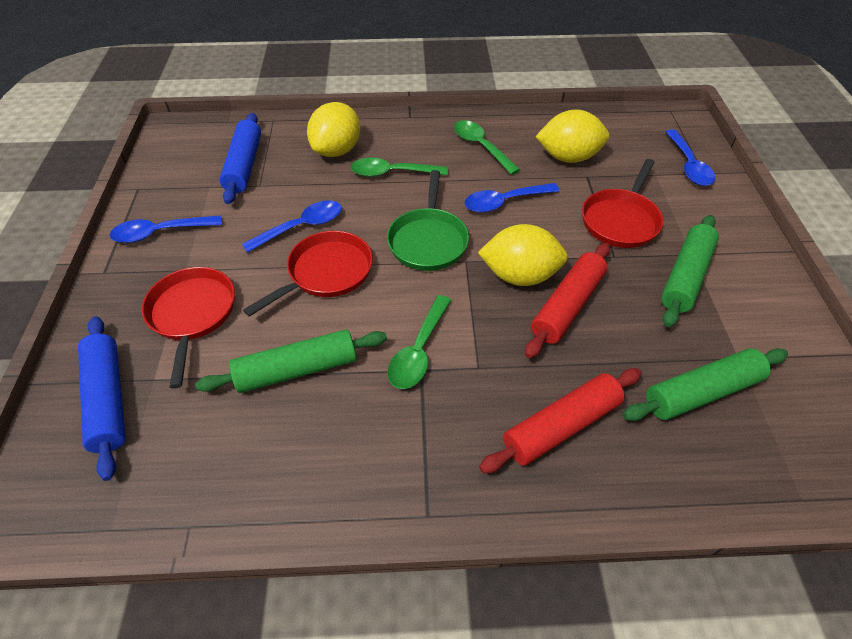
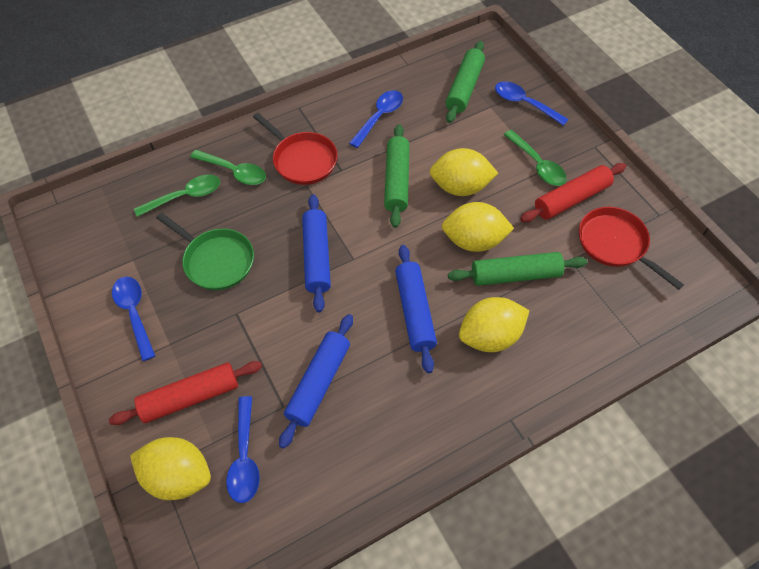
blue rolling pin: 2 -> 3
red pan: 3 -> 2
yellow lemon: 3 -> 4

